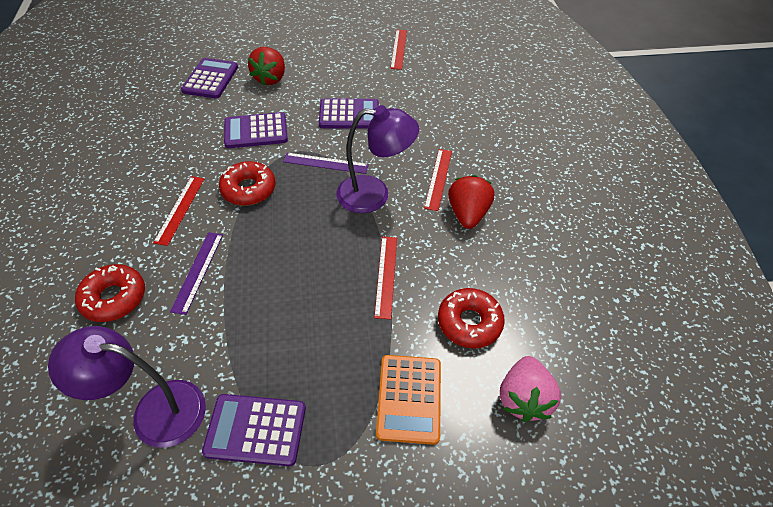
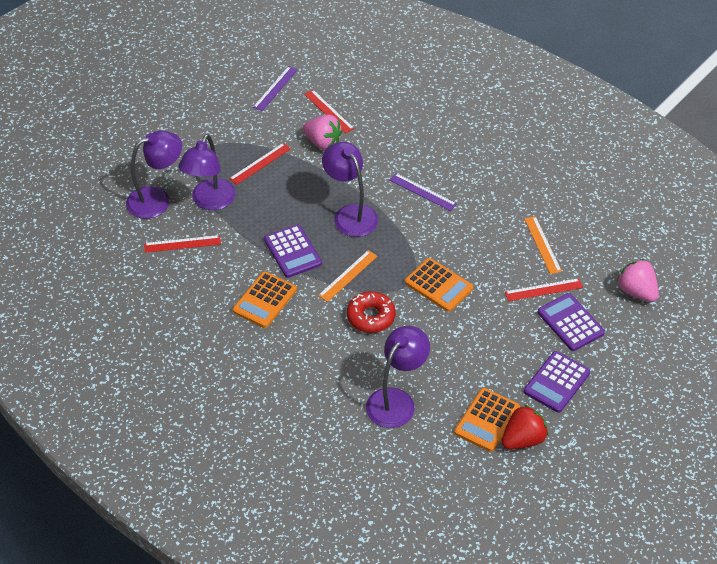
orange calculator: 1 -> 3
orange ruler: 0 -> 2
pink strawberry: 1 -> 2
purple calculator: 4 -> 3
purple lamp: 2 -> 4
red donut: 3 -> 1
red strawberry: 2 -> 1

